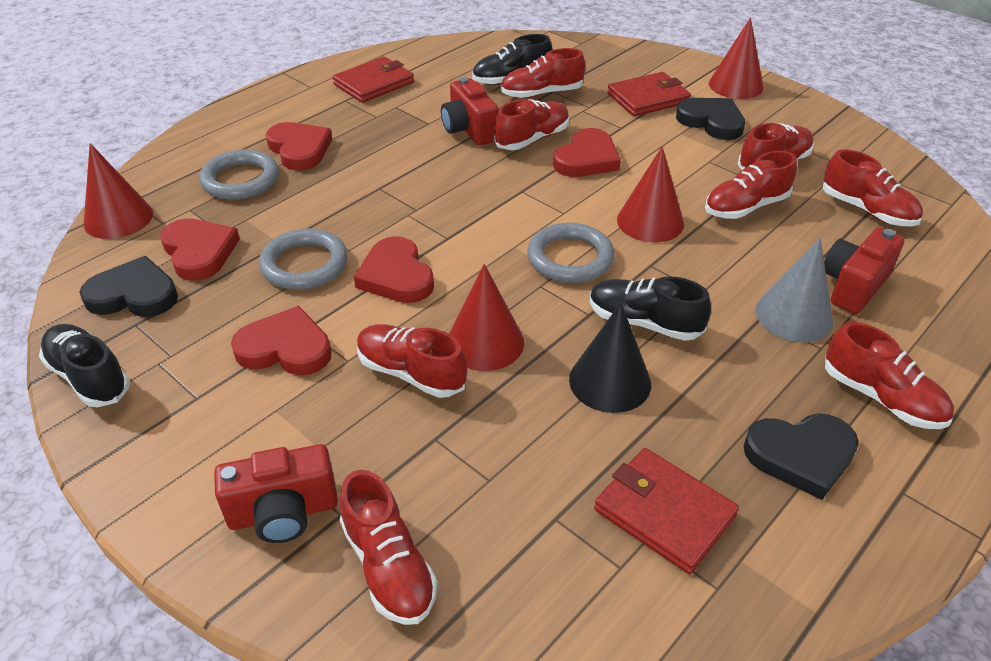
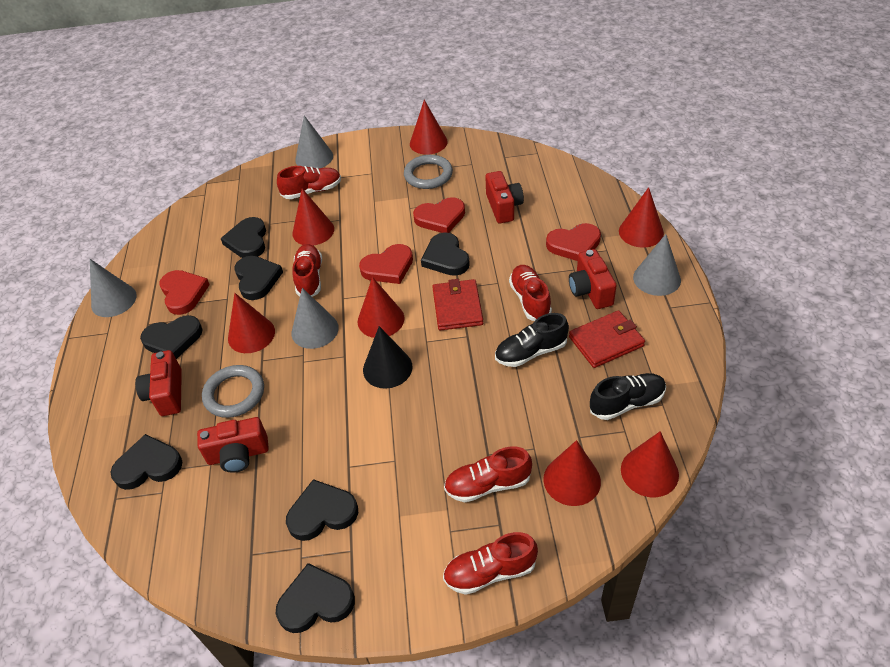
black heart: 3 -> 7
black shoe: 3 -> 2
grey cone: 1 -> 4
grey ring: 3 -> 2
red camera: 3 -> 4
red cone: 4 -> 7
red heart: 5 -> 4
red shoe: 8 -> 5
red wallet: 3 -> 2

